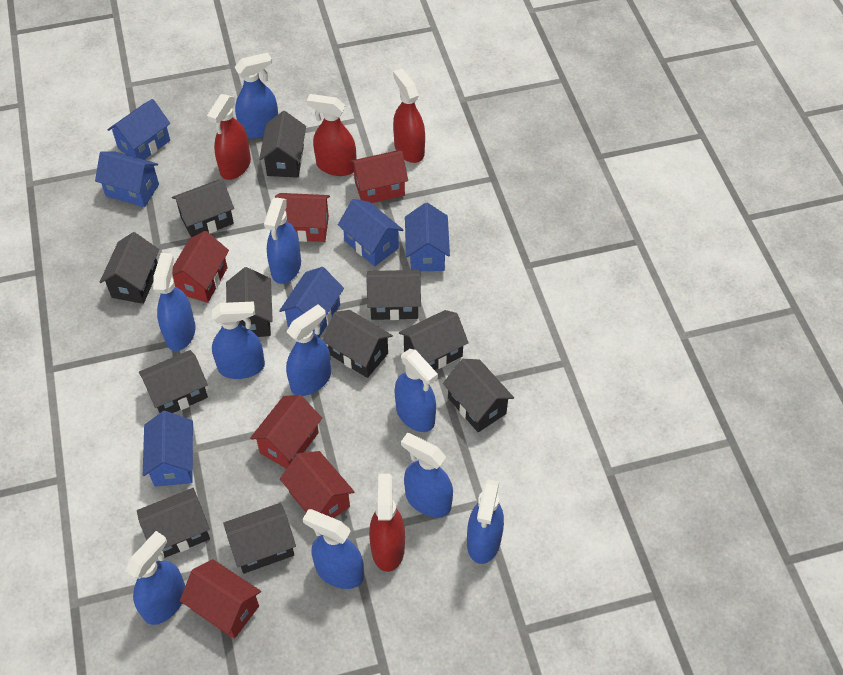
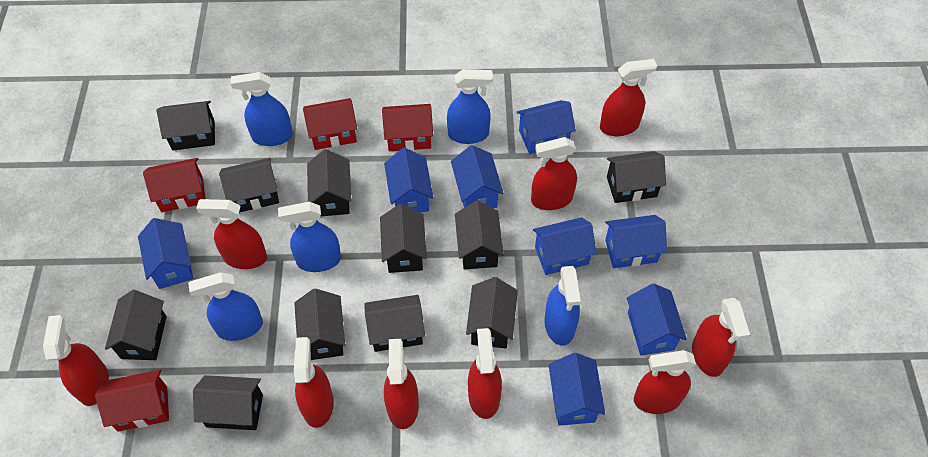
blue house: 6 -> 8
blue spray bottle: 10 -> 5
red house: 6 -> 4
red spray bottle: 4 -> 9

